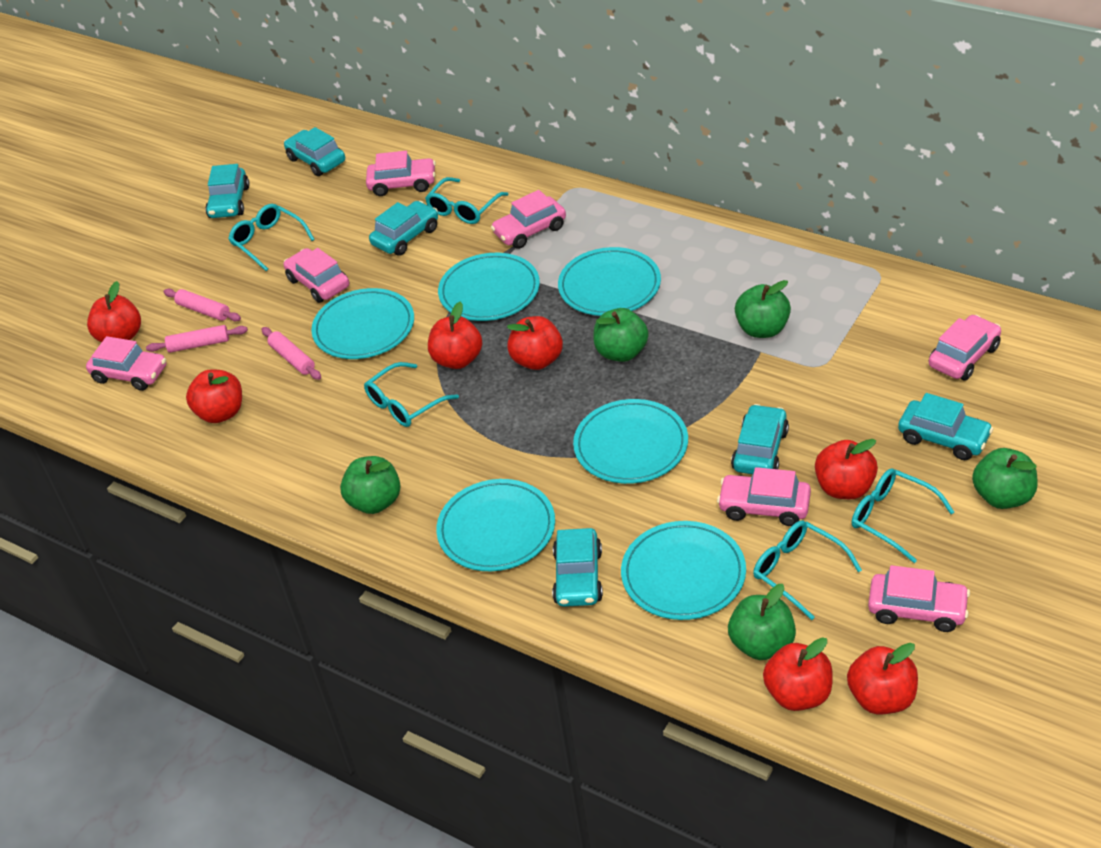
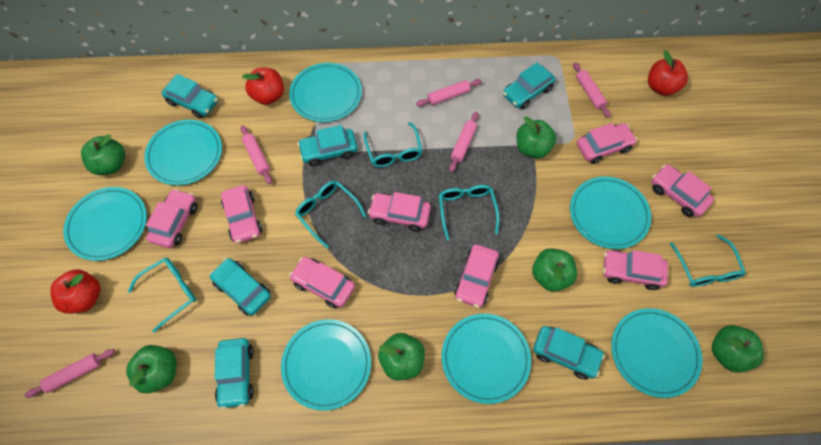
green apple: 5 -> 6
pink car: 7 -> 8
pink rolling pin: 3 -> 5
red apple: 7 -> 3
turquoise plate: 6 -> 7

